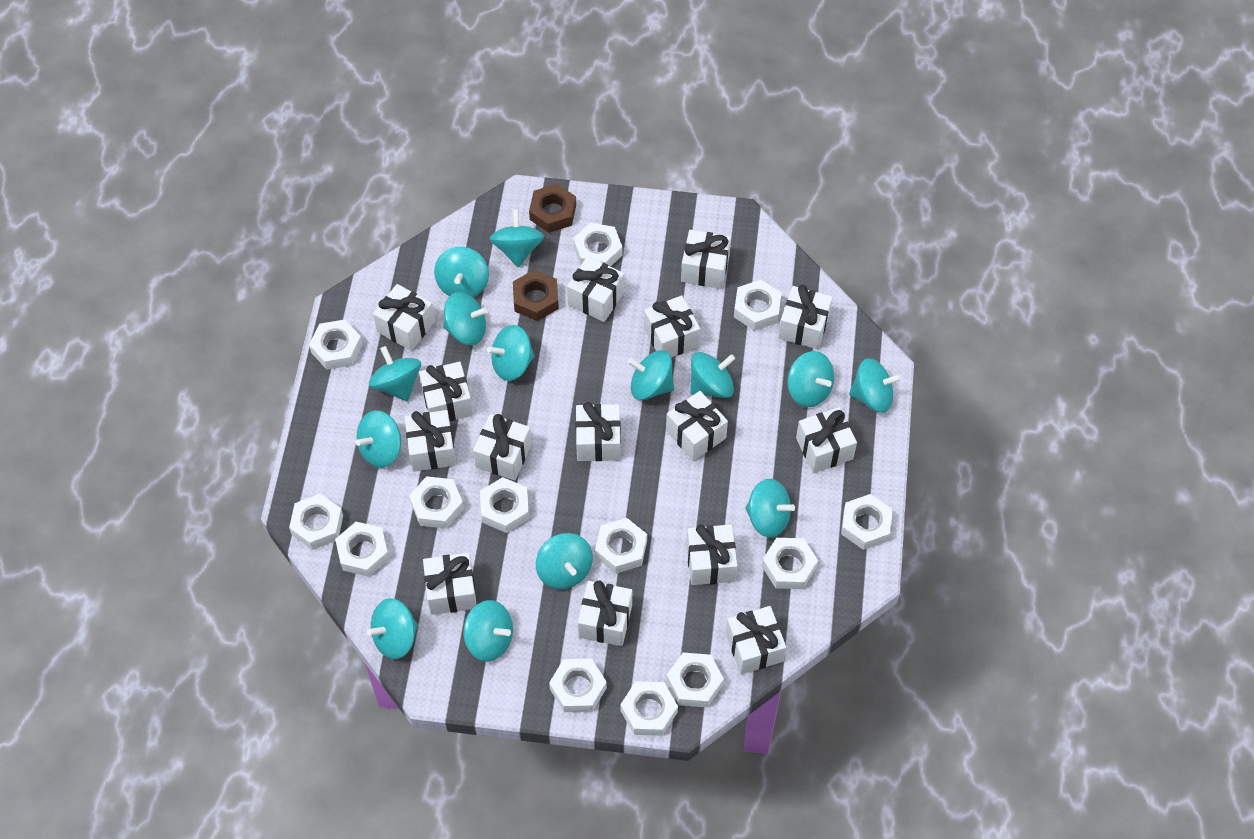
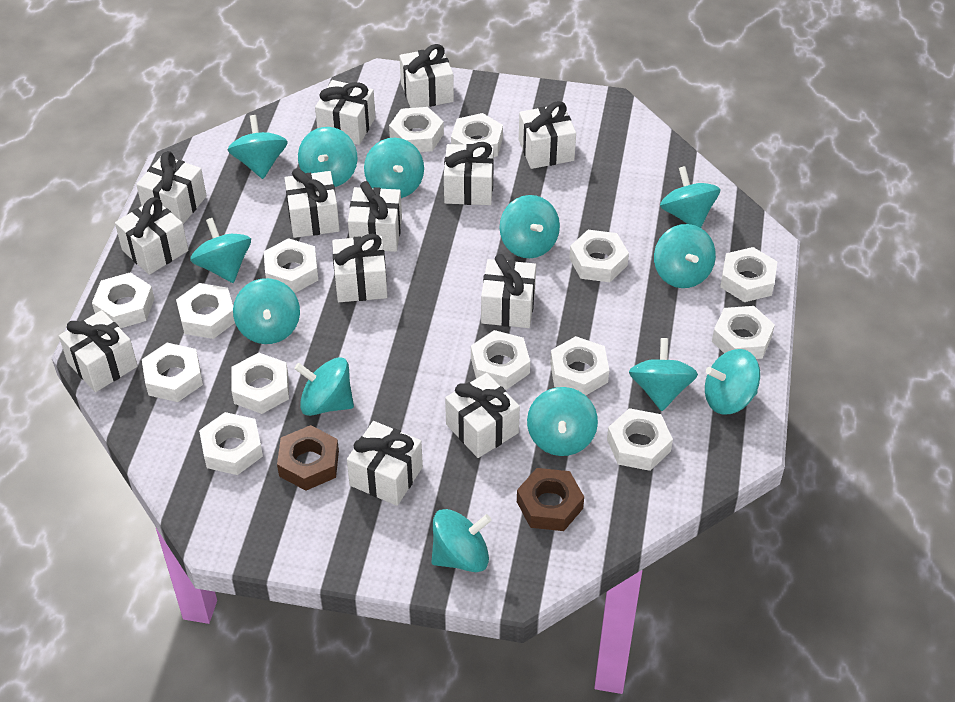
turquoise spinning top: 14 -> 13
white gift: 15 -> 13
white nut: 13 -> 14

